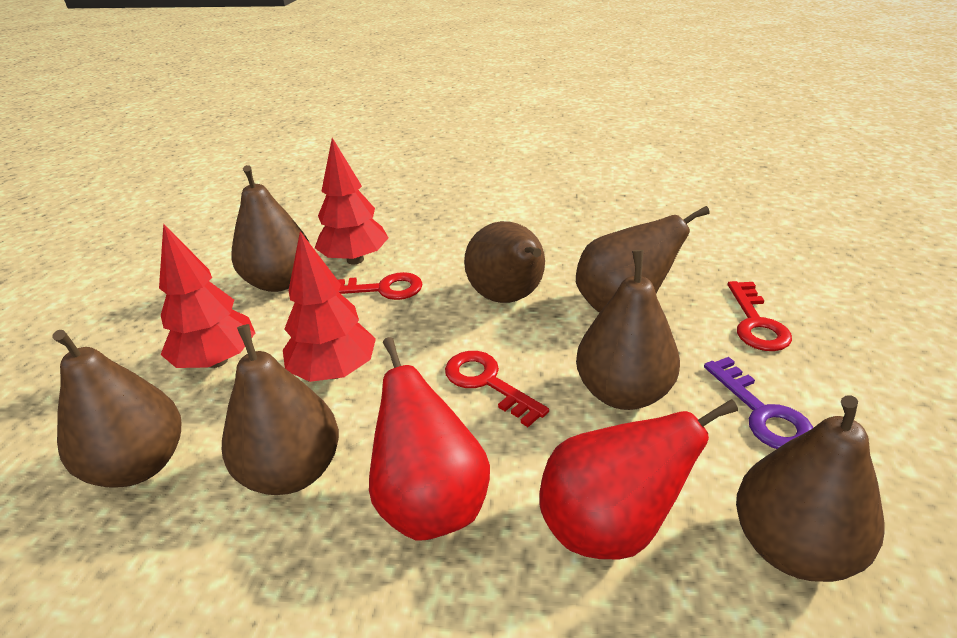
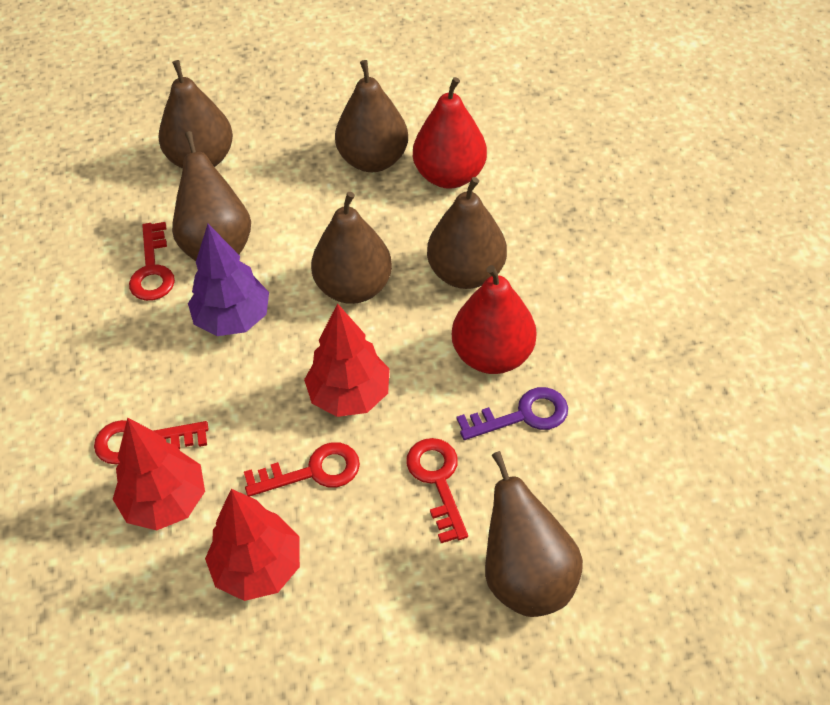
brown pear: 7 -> 6
purple tree: 0 -> 1
red key: 3 -> 4

